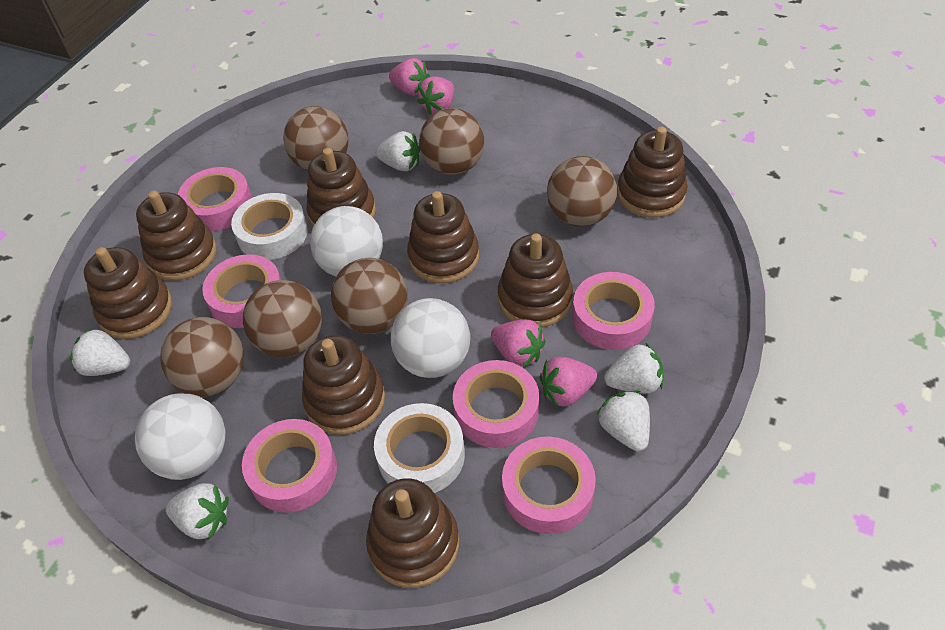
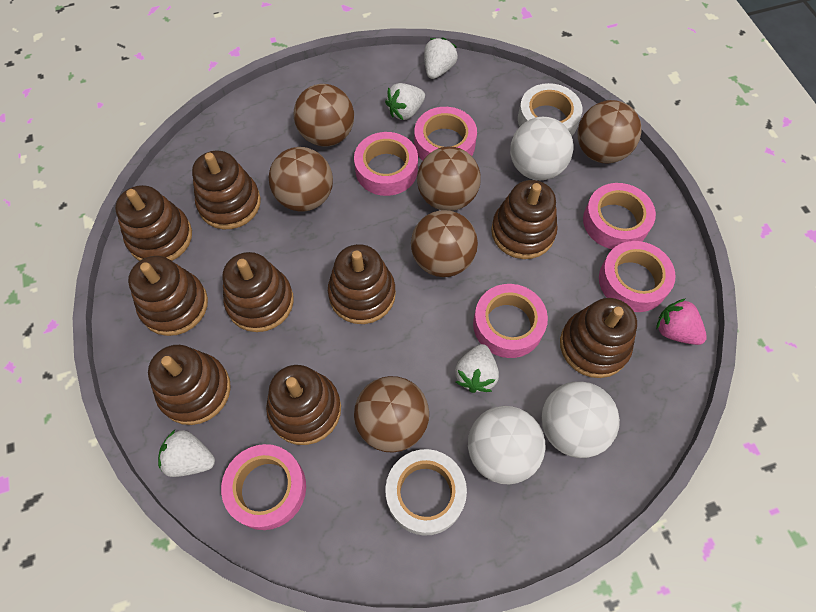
brown stacking toy: 8 -> 9
pink strawberry: 4 -> 1
white strawberry: 5 -> 4

